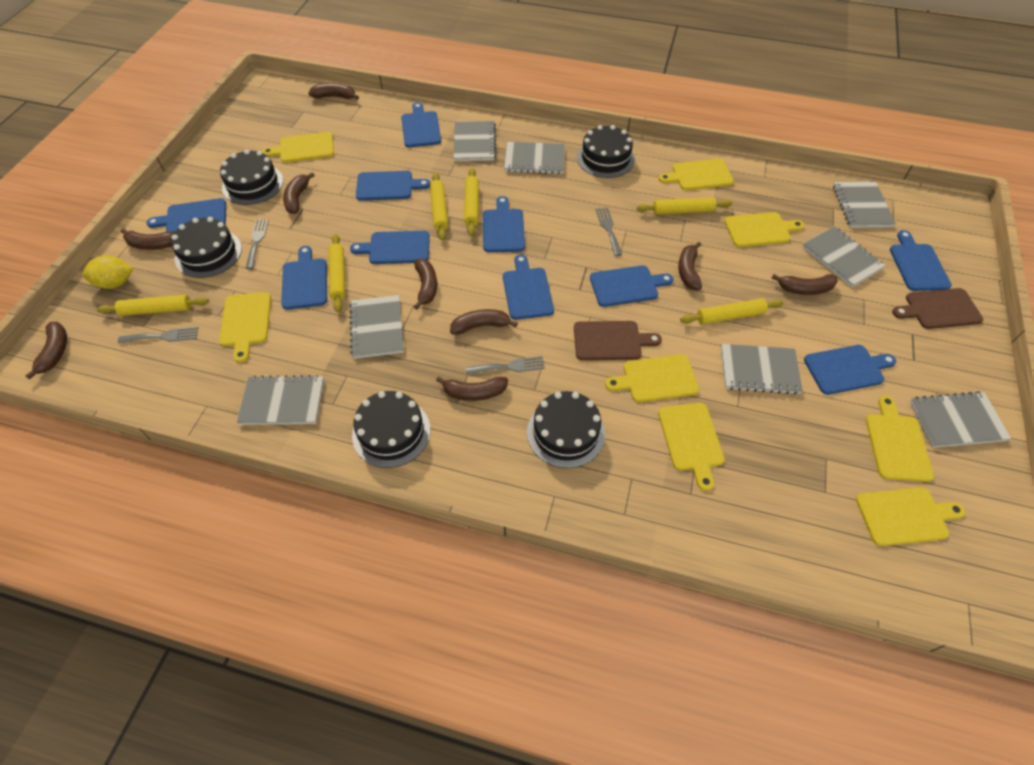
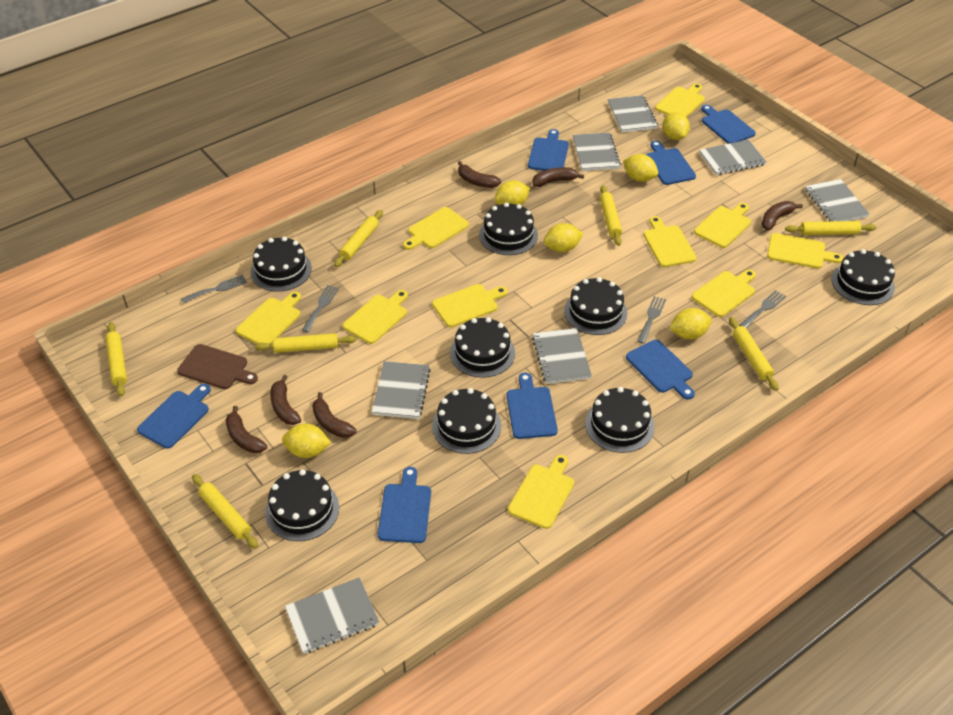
black cake: 5 -> 8
blue cutting board: 10 -> 7
brown banana: 9 -> 6
brown cutting board: 2 -> 1
grey notebook: 8 -> 7
yellow cutting board: 8 -> 10
yellow lemon: 1 -> 6
yellow rolling pin: 6 -> 7

